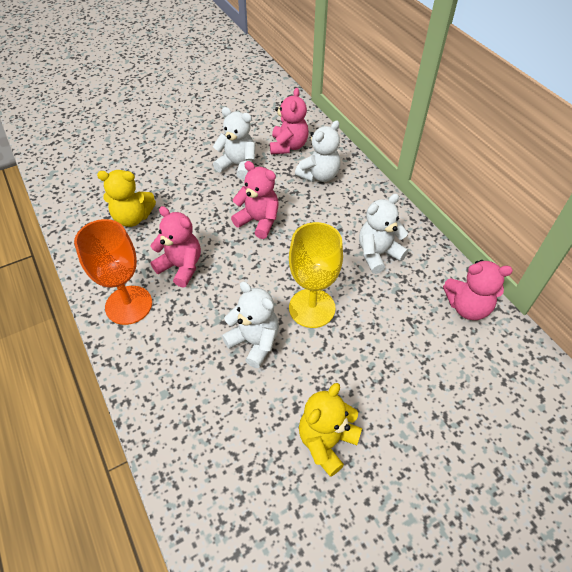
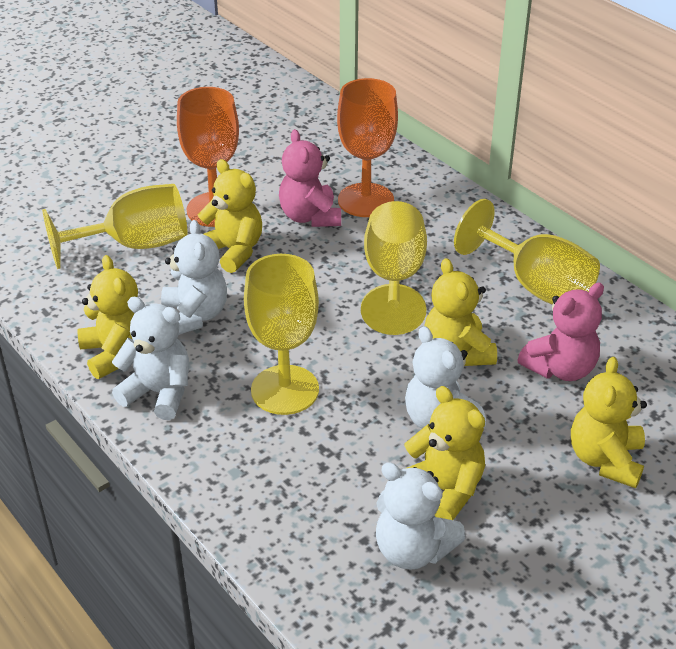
orange goblet: 1 -> 2
pink teddy bear: 4 -> 2
yellow goblet: 1 -> 4
yellow teddy bear: 2 -> 5

